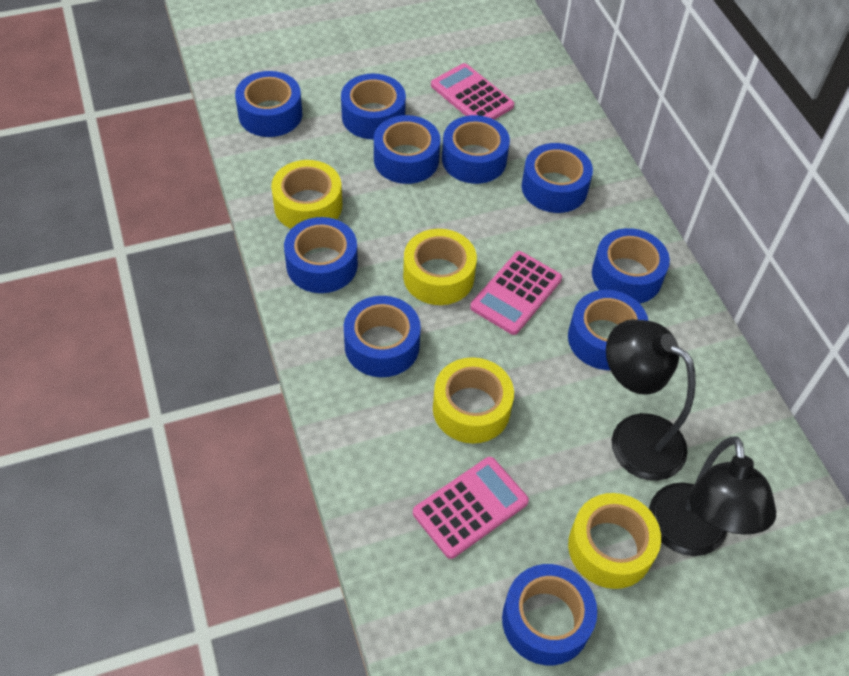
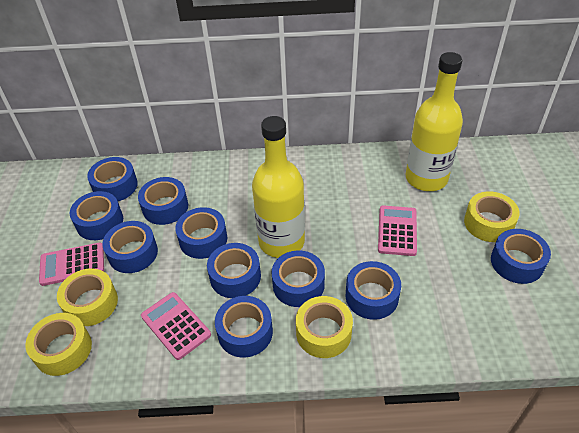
black lamp: 2 -> 0
yellow bottle: 0 -> 2

